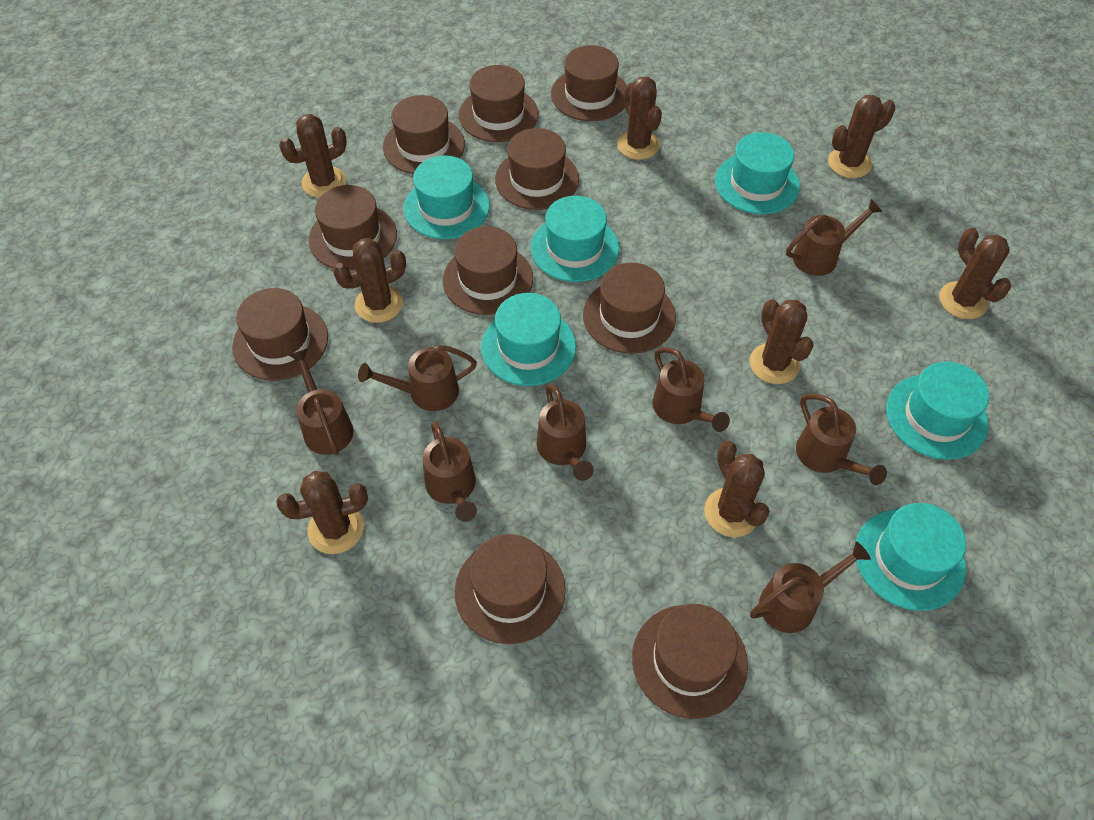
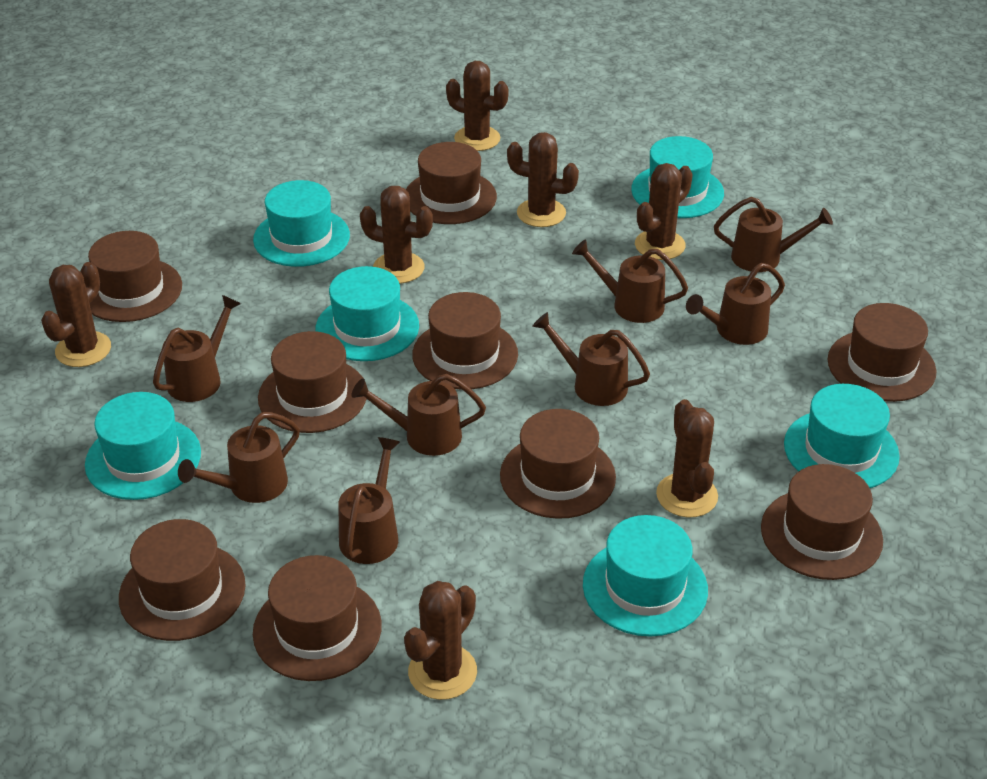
brown cactus: 8 -> 7
brown hat: 10 -> 9

